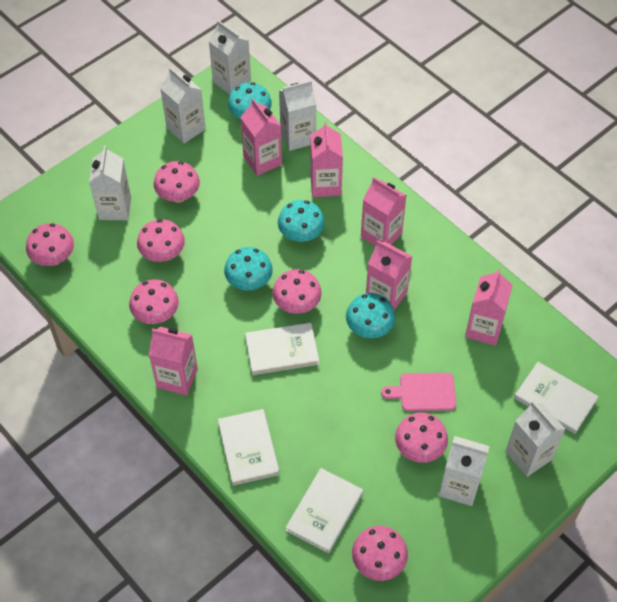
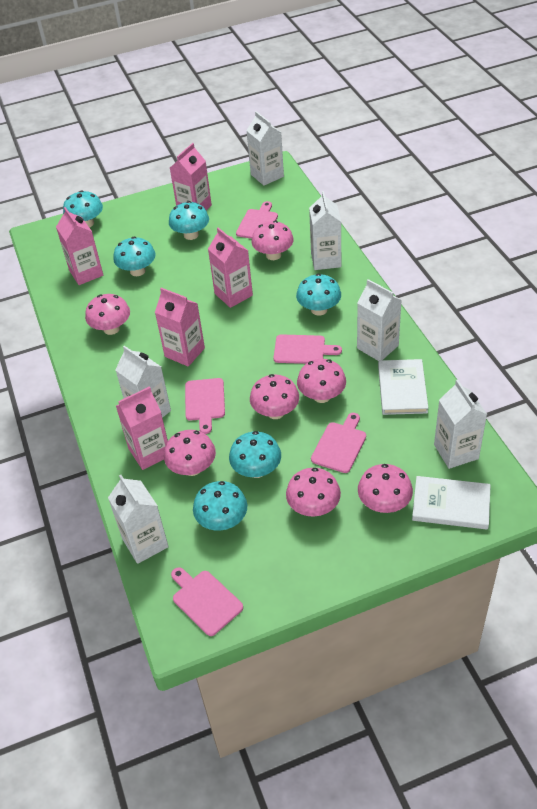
pink carton: 6 -> 5
pink cutting board: 1 -> 5
turquoise mushroom: 4 -> 6
white book: 4 -> 2

